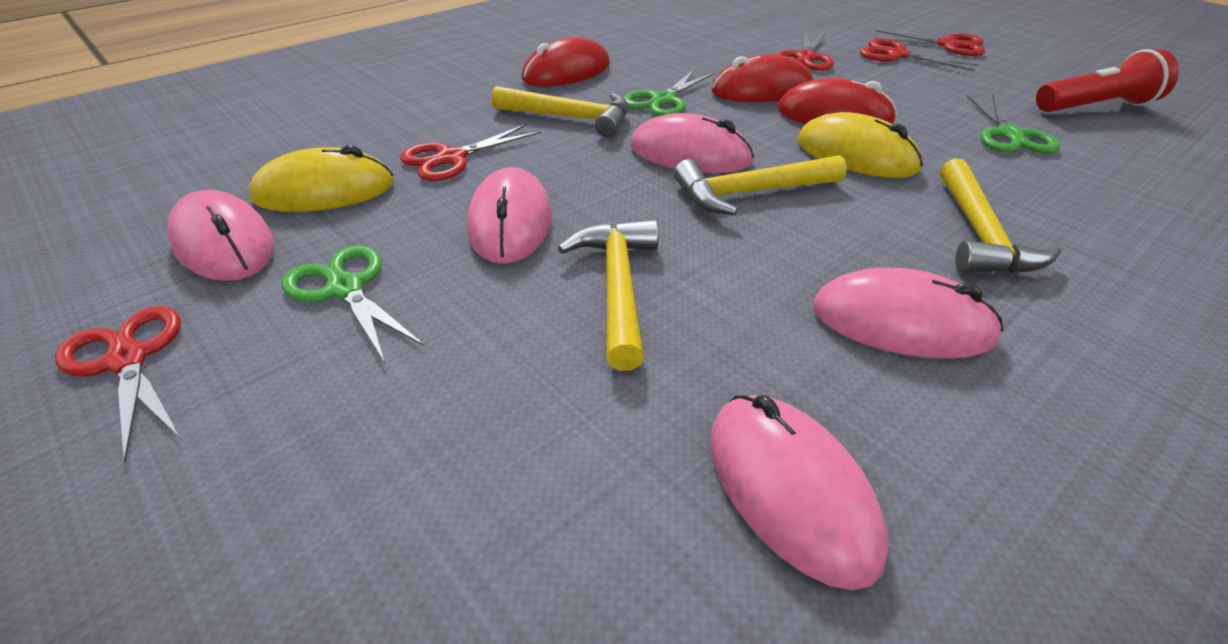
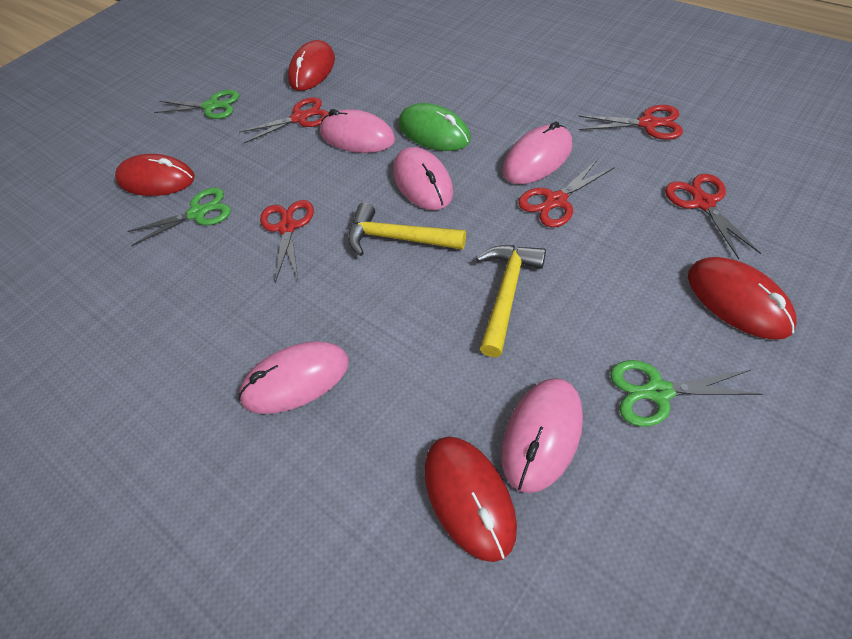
green mouse: 0 -> 1
red flashlight: 1 -> 0
red mouse: 3 -> 4
yellow hammer: 4 -> 2
yellow mouse: 2 -> 0

